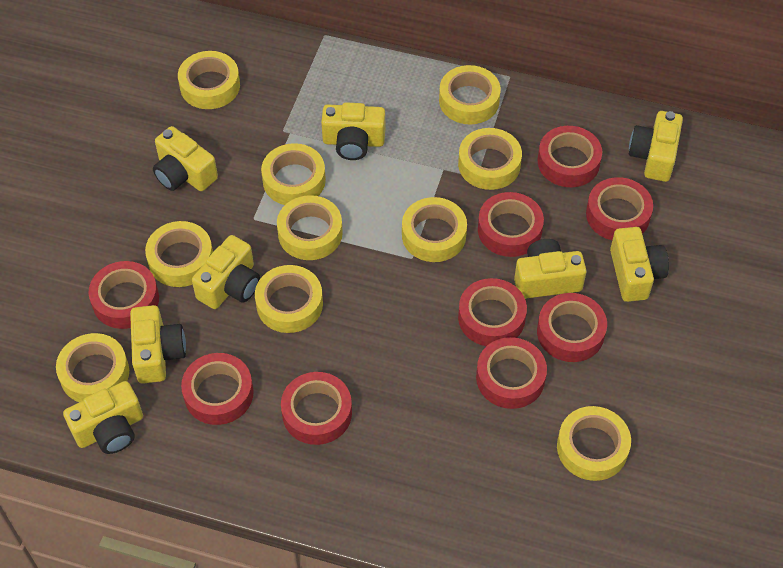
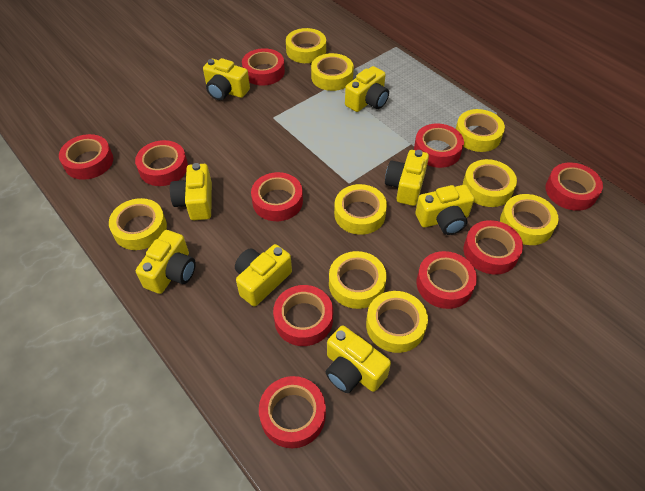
red tape: 9 -> 10
yellow tape: 10 -> 9

